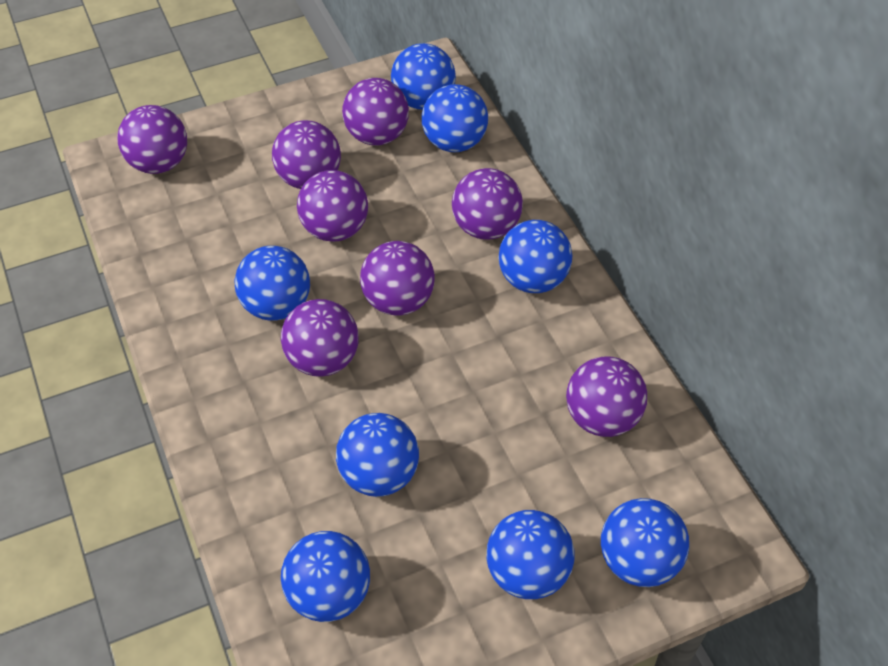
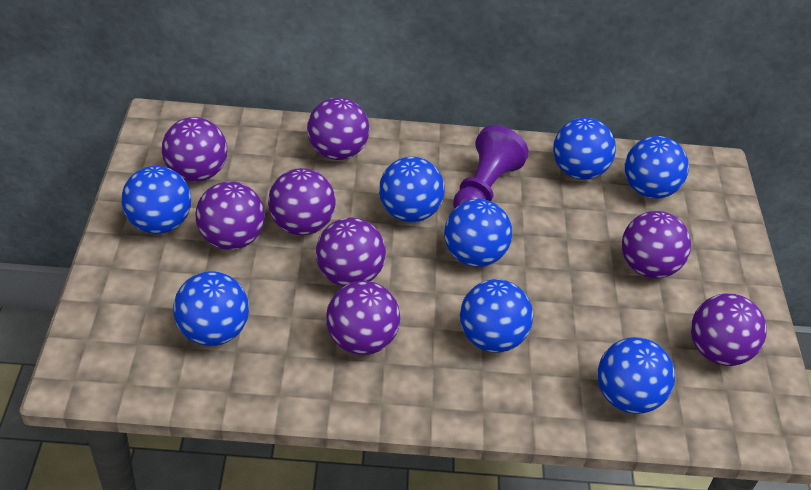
purple pawn: 0 -> 1

